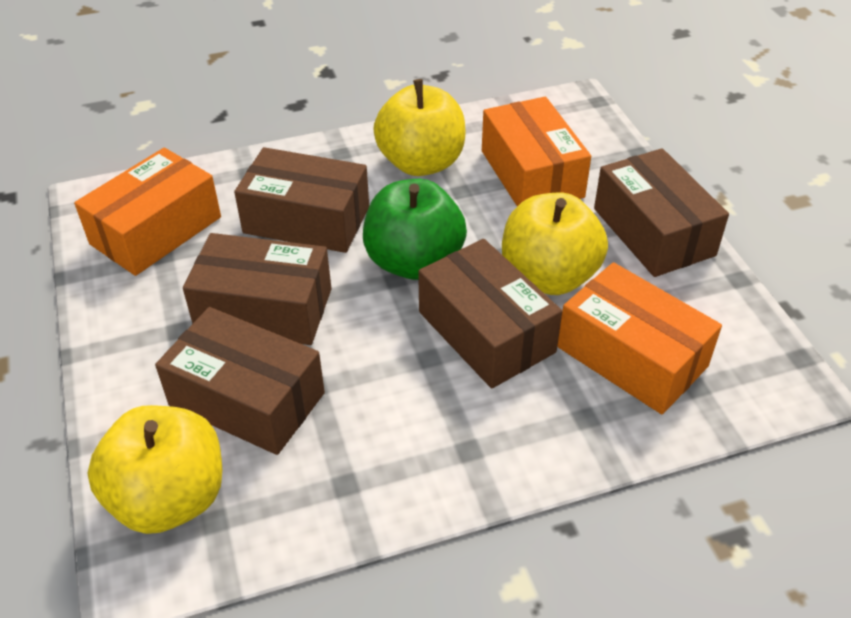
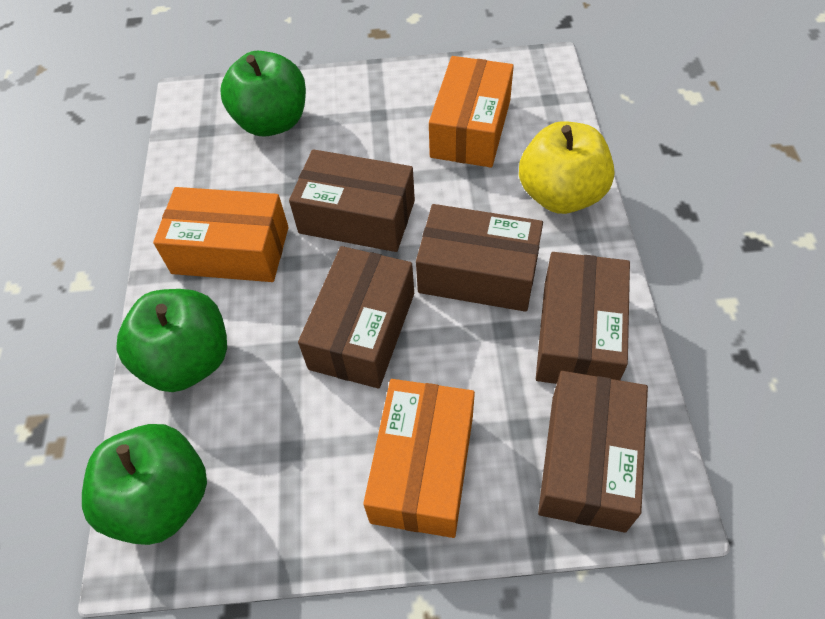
green apple: 1 -> 3
yellow apple: 3 -> 1

